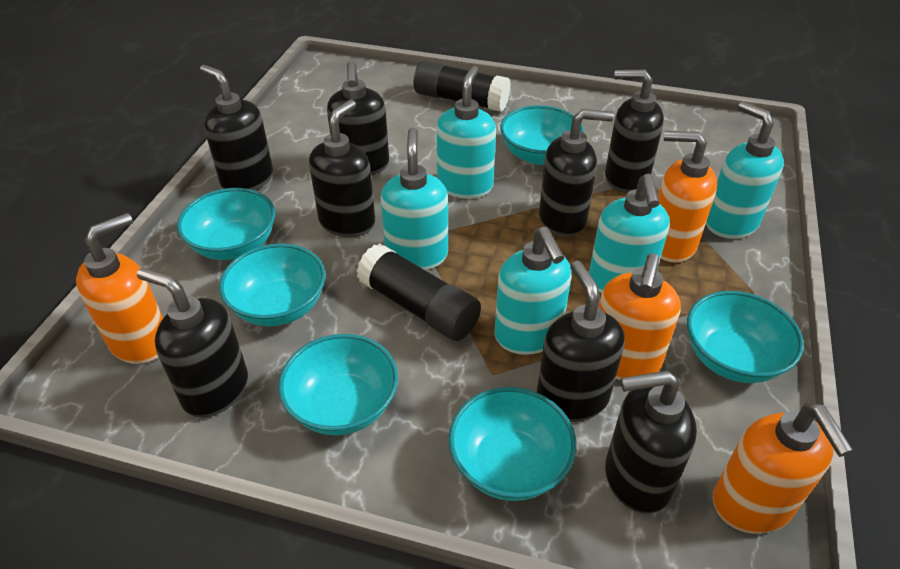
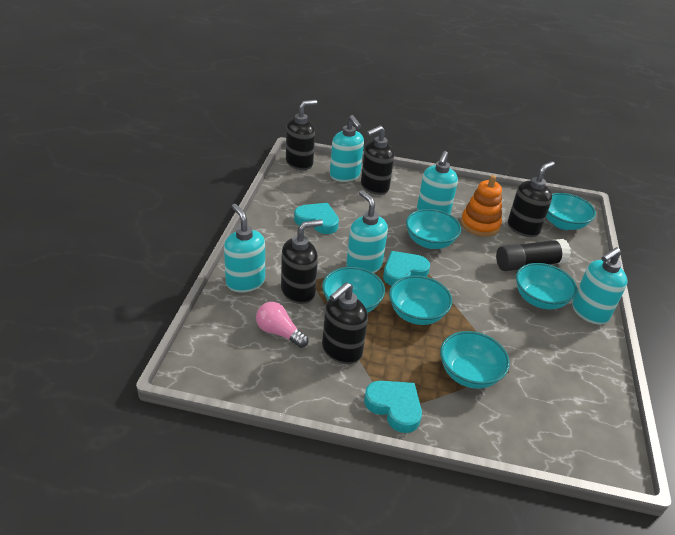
black glue stick: 2 -> 1
black soap dispenser: 8 -> 5
orange soap dispenser: 4 -> 0
orange stacking toy: 0 -> 1
pink light bulb: 0 -> 1
turquoise heart: 0 -> 3

